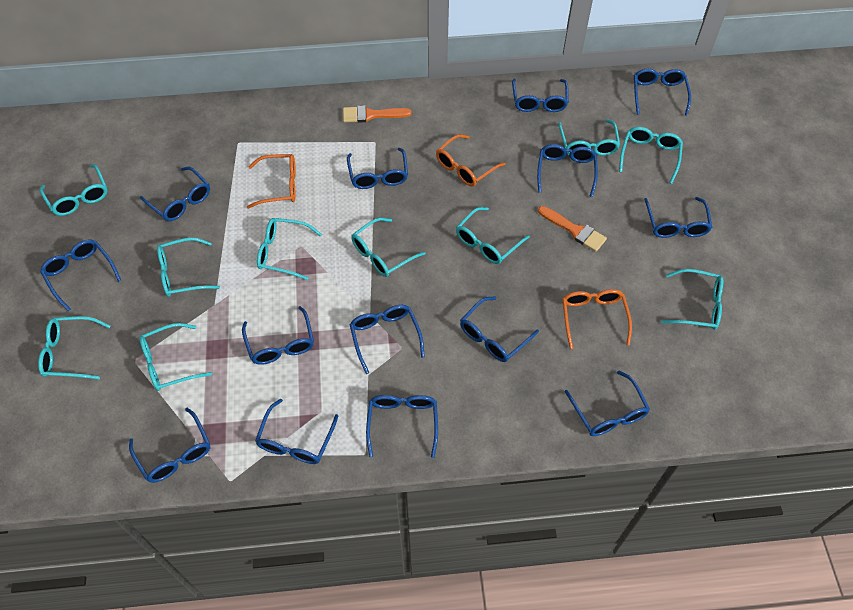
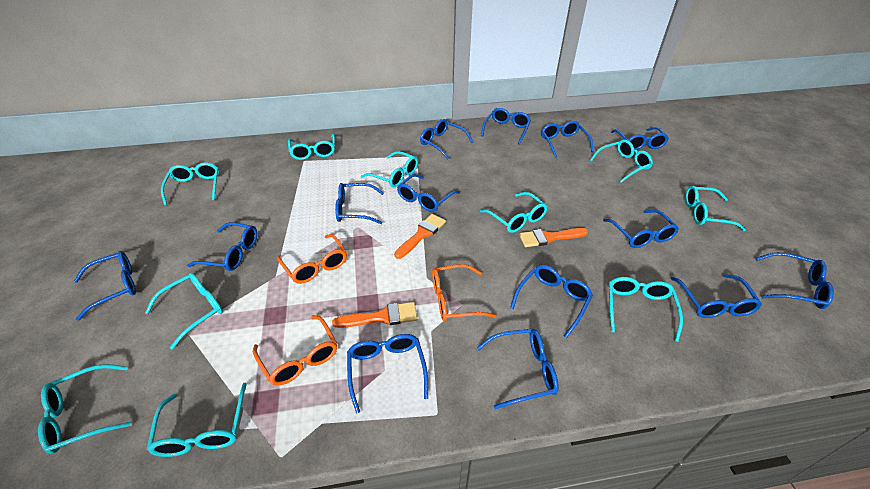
orange brush: 2 -> 3

